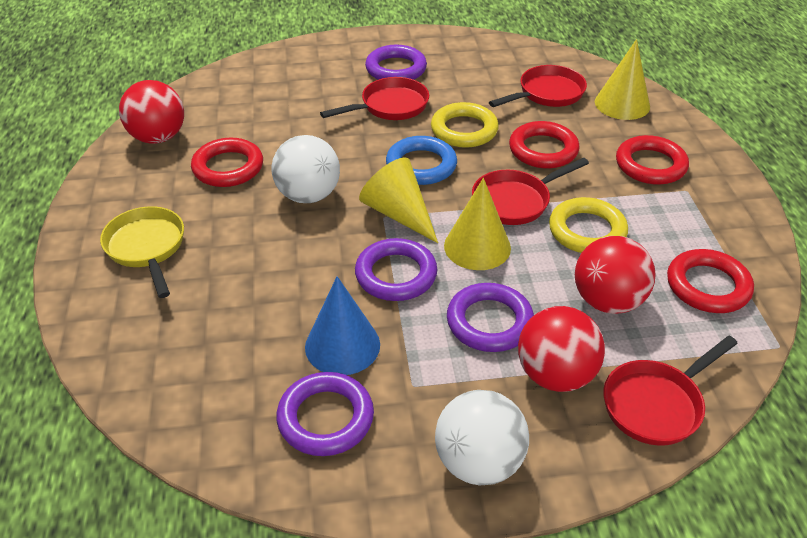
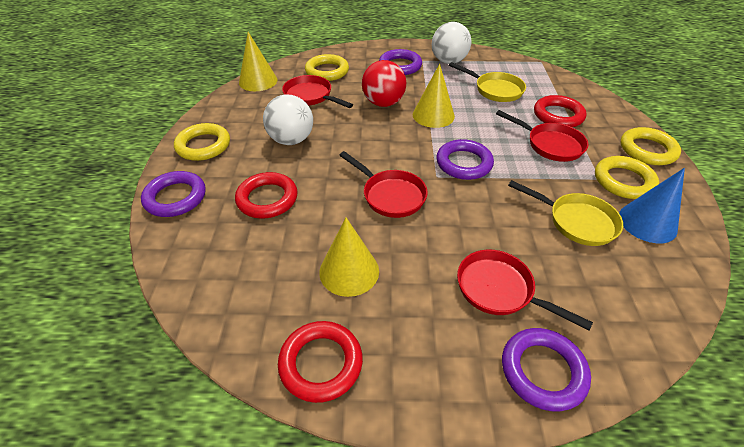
blue ring: 1 -> 0
red ball: 3 -> 1
red ring: 4 -> 3
yellow pan: 1 -> 2
yellow ring: 2 -> 4

